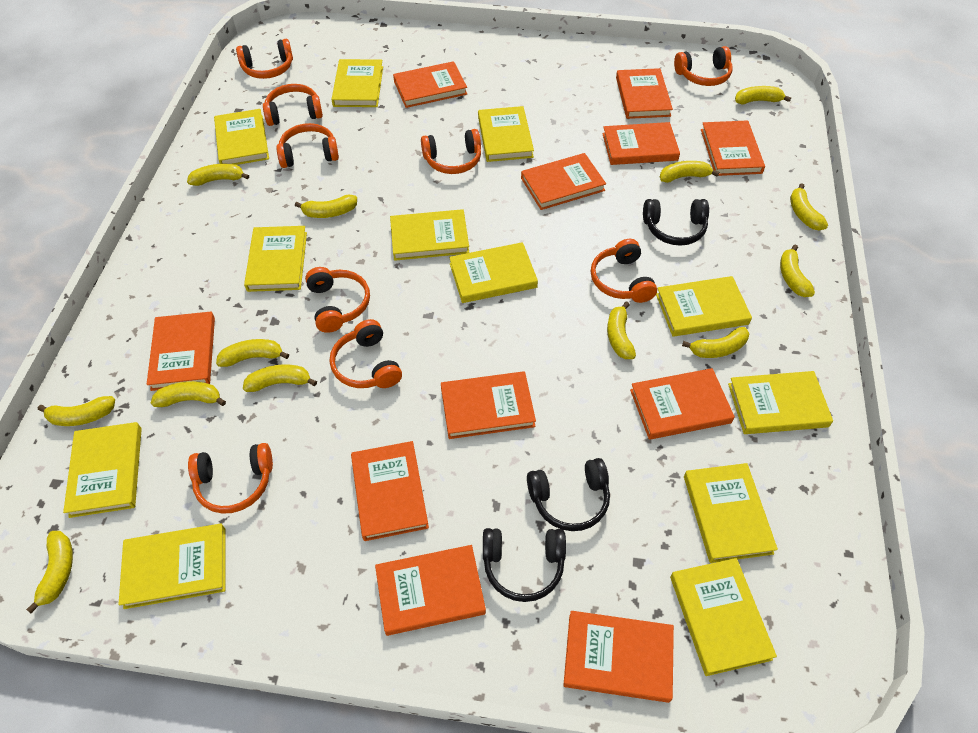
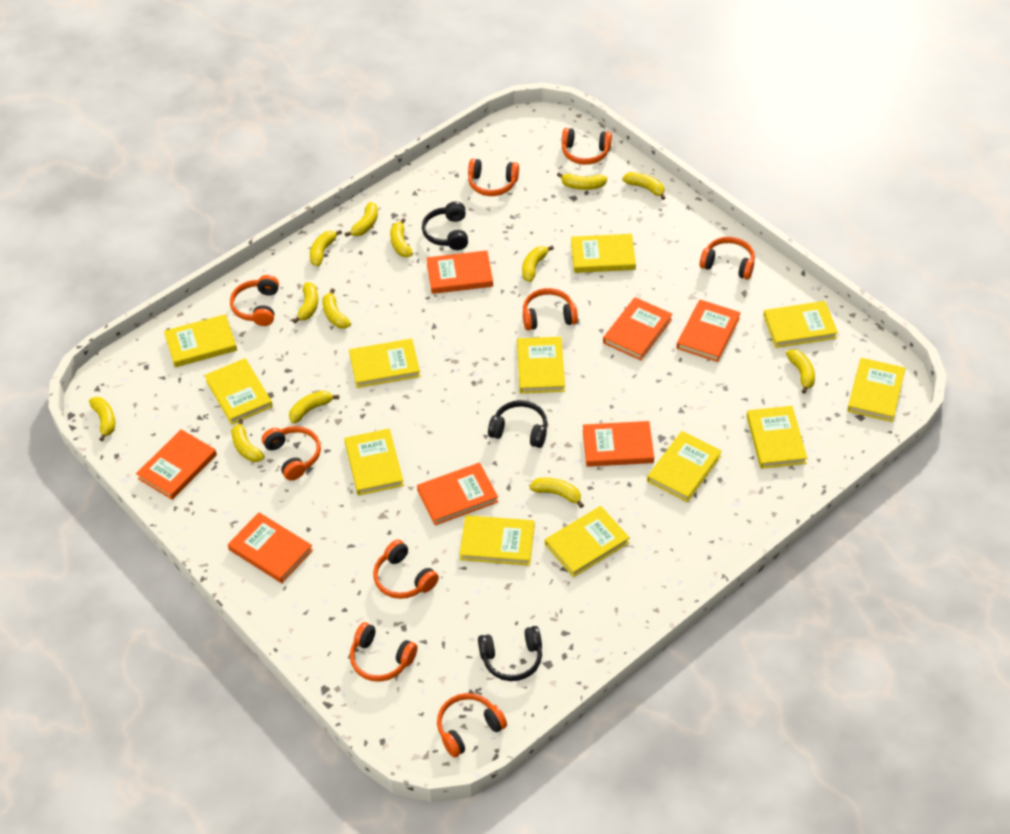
orange book: 11 -> 7

